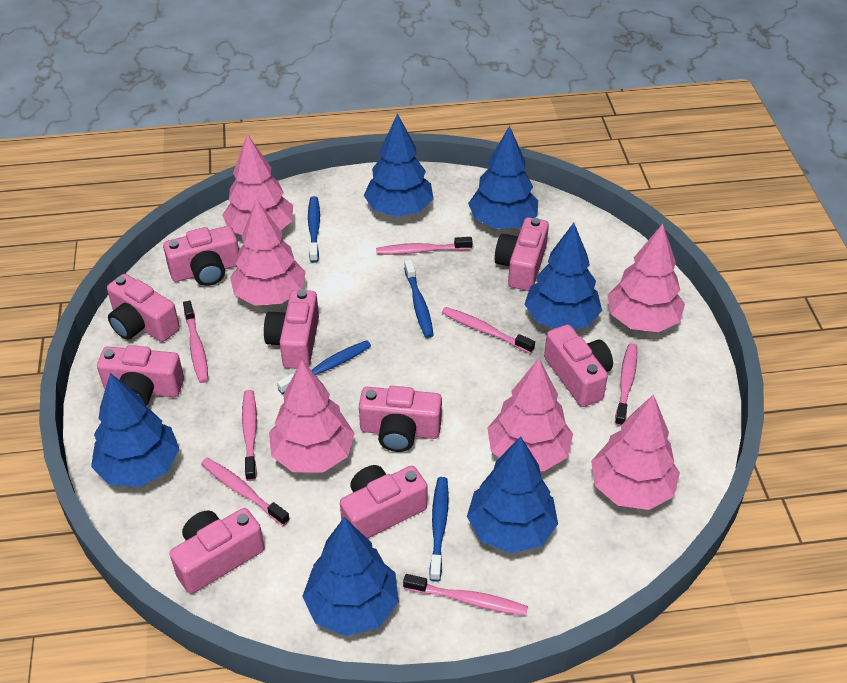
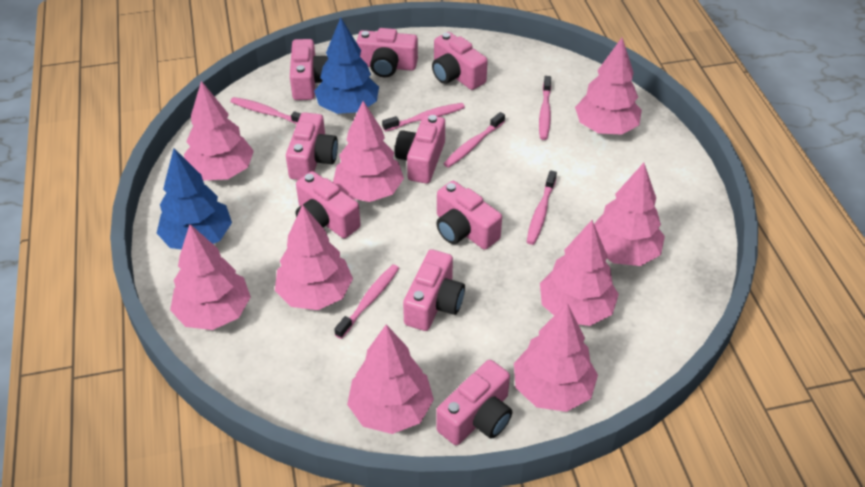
blue toothbrush: 4 -> 0
blue tree: 6 -> 2
pink toothbrush: 7 -> 6
pink tree: 6 -> 9

